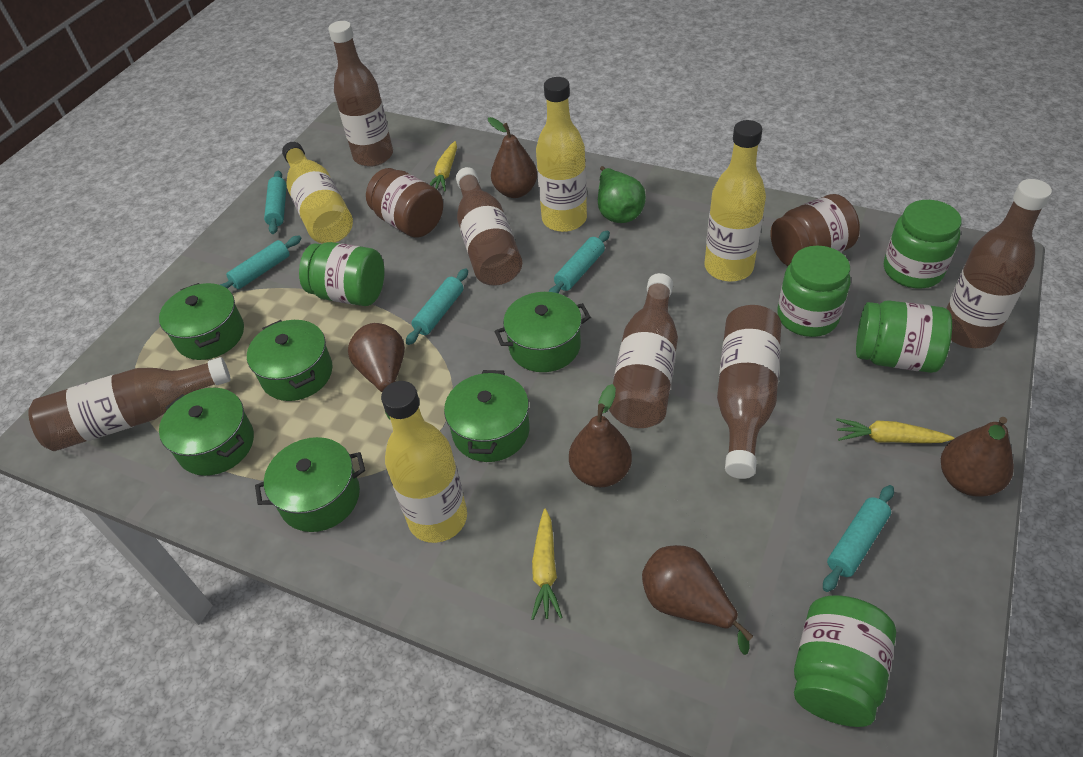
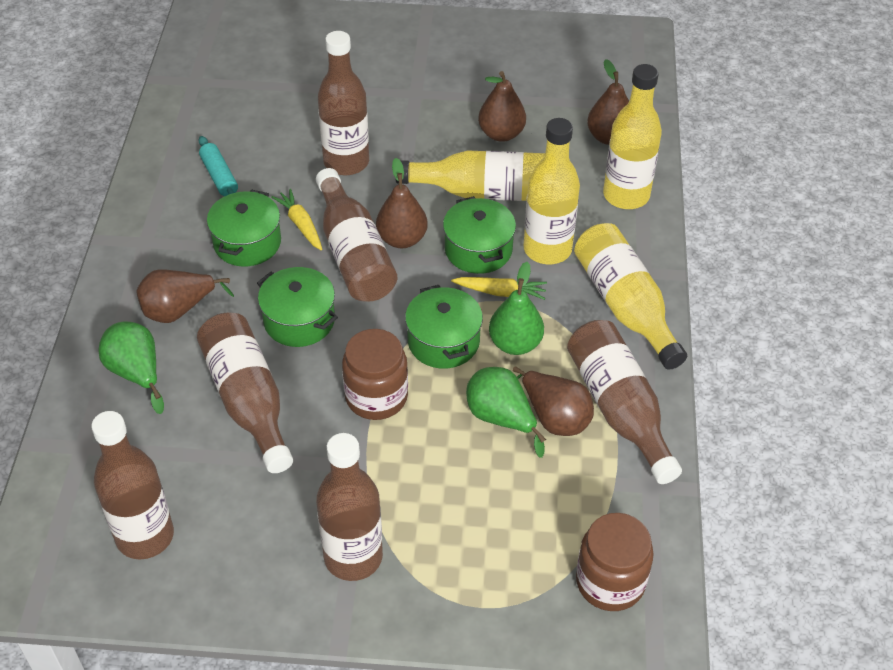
green jar: 5 -> 0
green pear: 1 -> 3
green pot: 6 -> 4
turquoise rolling pin: 5 -> 1
yellow carrot: 3 -> 2

